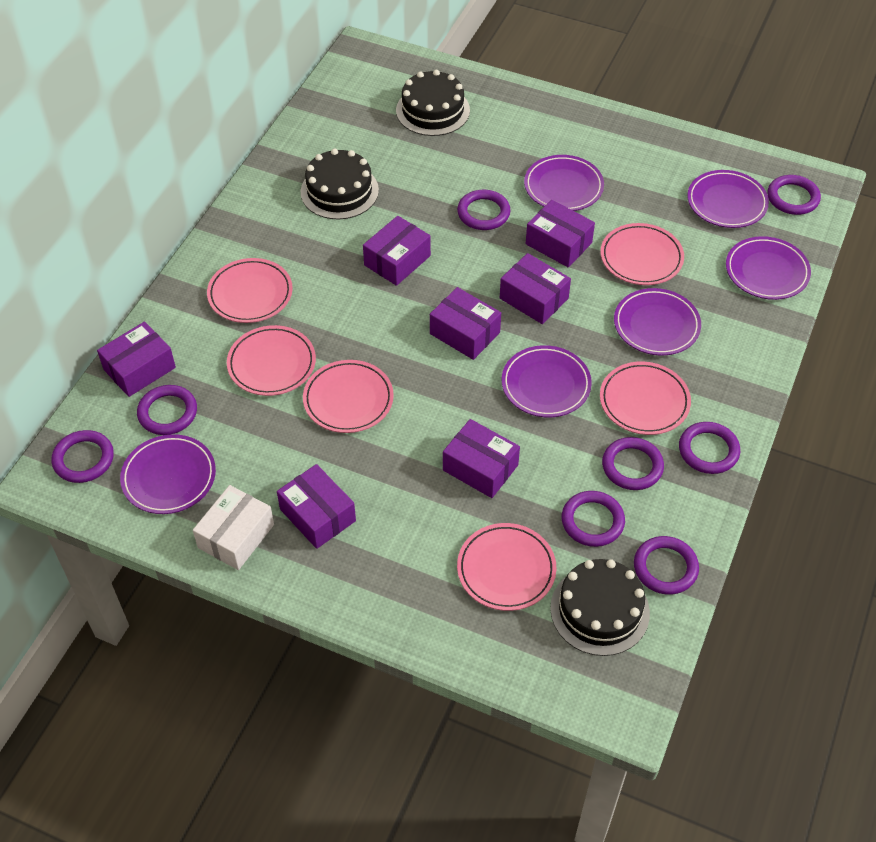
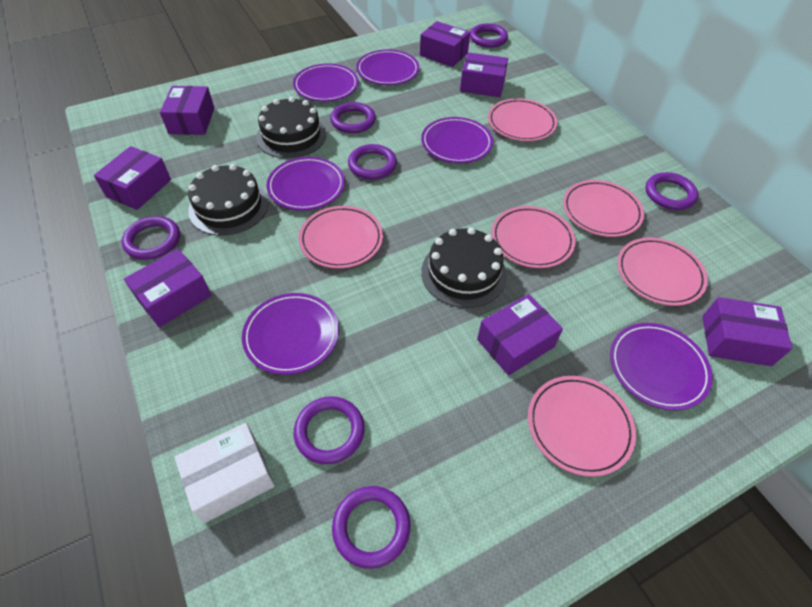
purple ring: 8 -> 7

